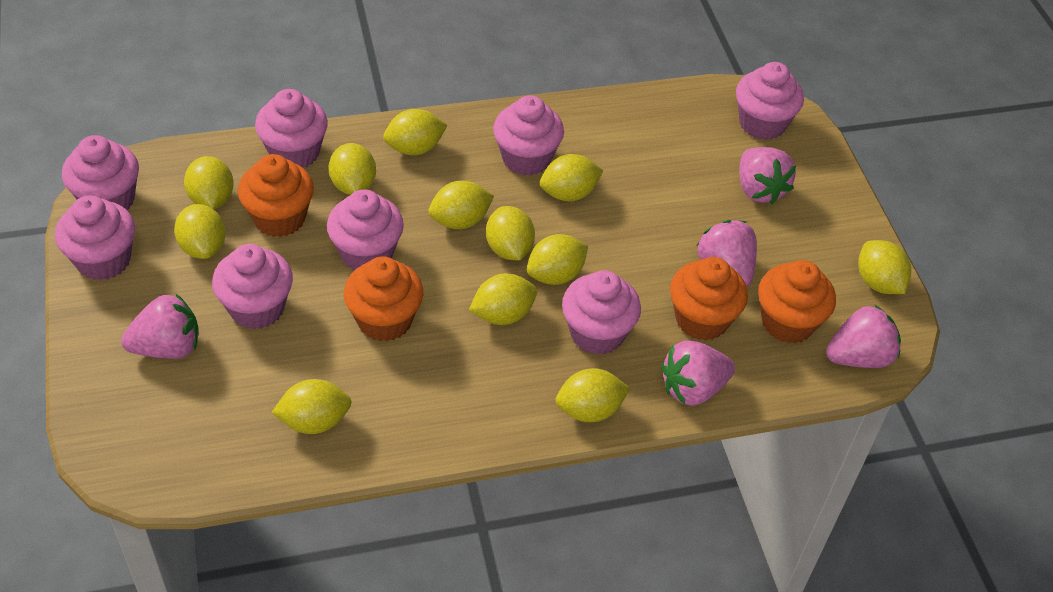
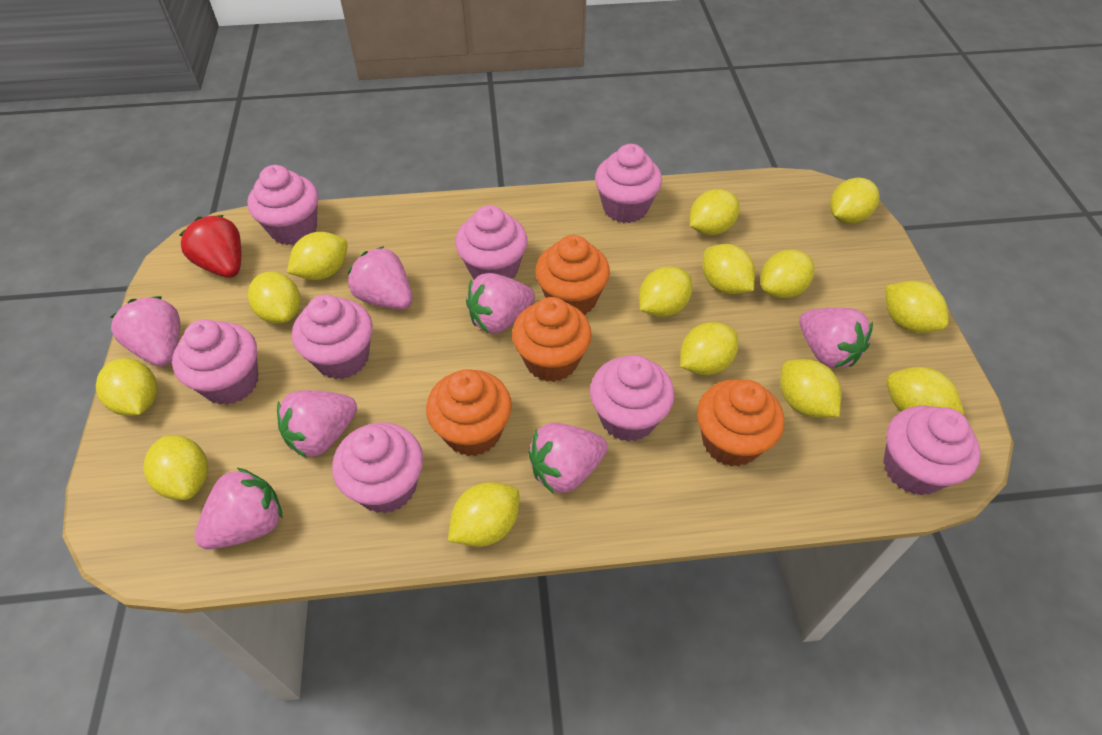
pink strawberry: 5 -> 7
red strawberry: 0 -> 1
yellow lemon: 12 -> 14

